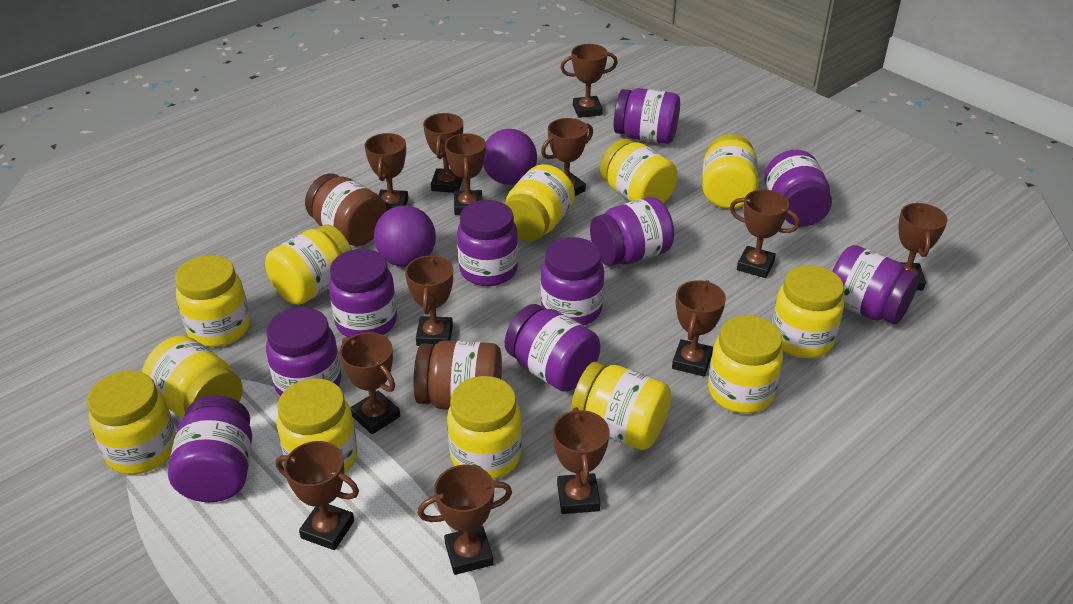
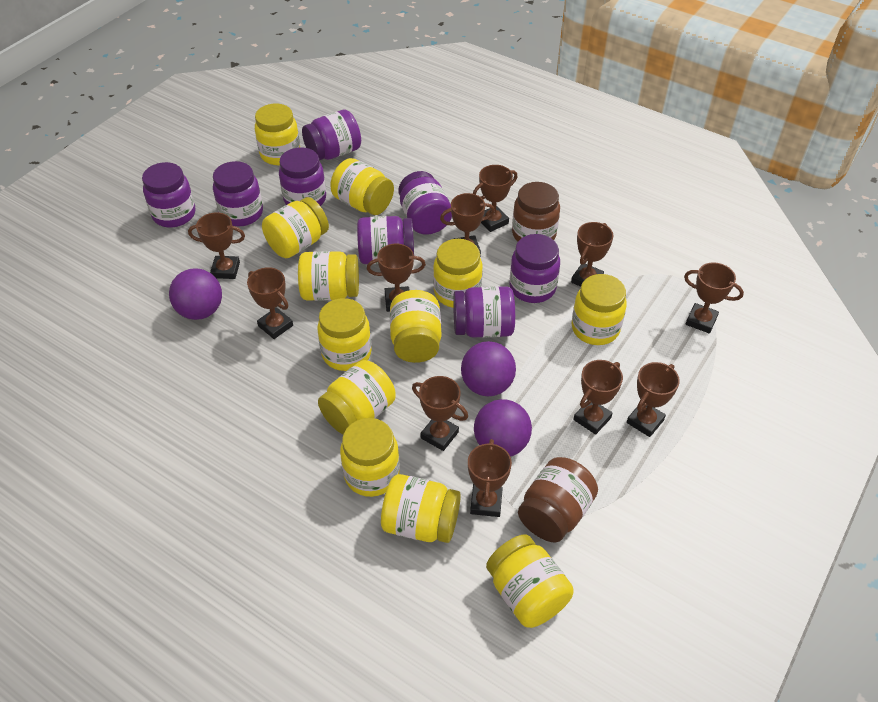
brown trophy: 13 -> 11
purple ball: 2 -> 3
purple jar: 10 -> 8

